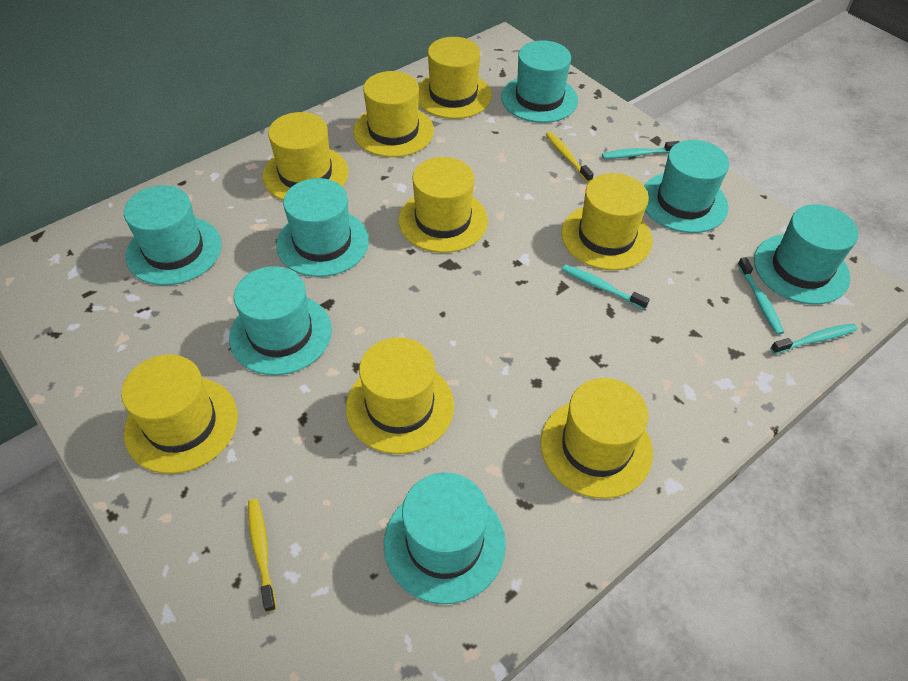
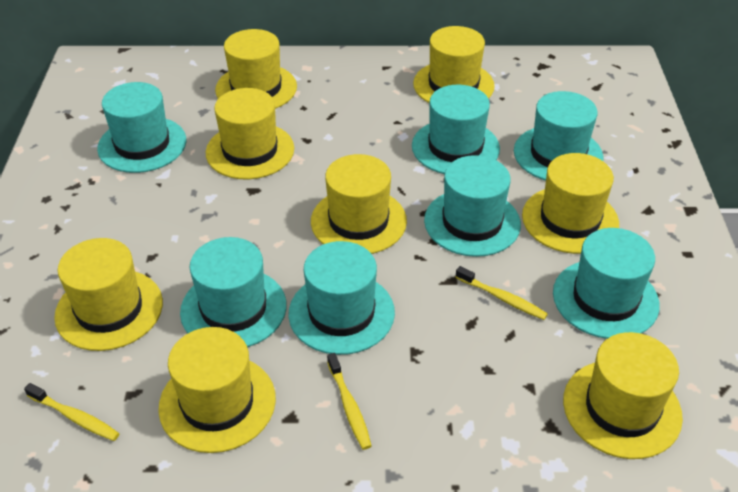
turquoise toothbrush: 4 -> 0
yellow toothbrush: 2 -> 3

